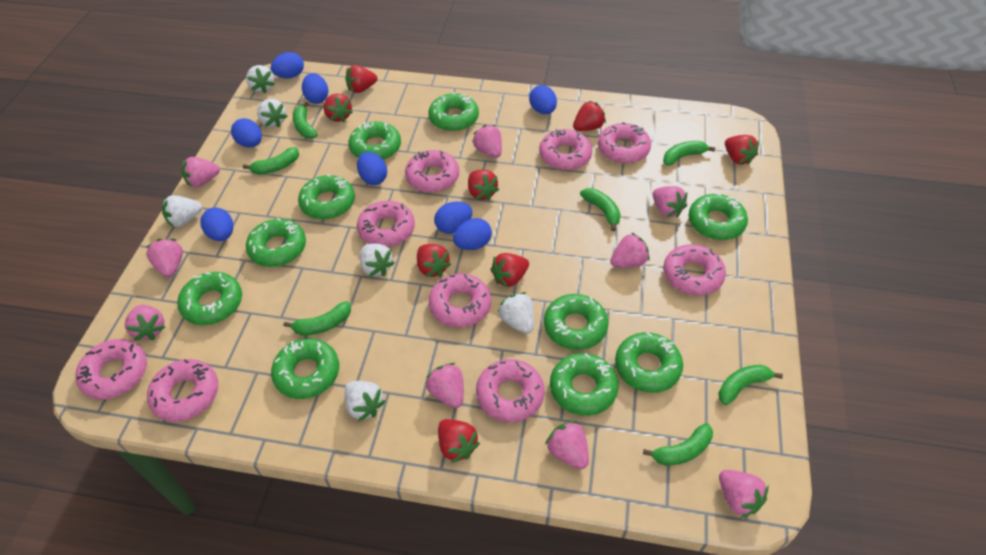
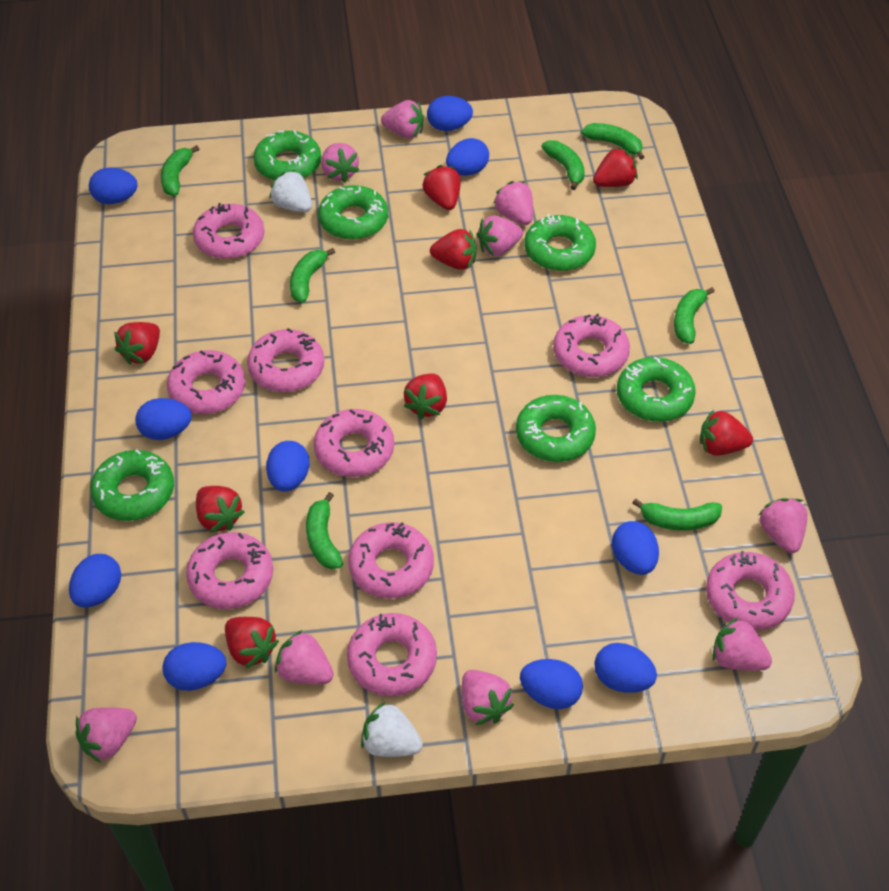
blue egg: 8 -> 10
green donut: 10 -> 6
white strawberry: 6 -> 2

